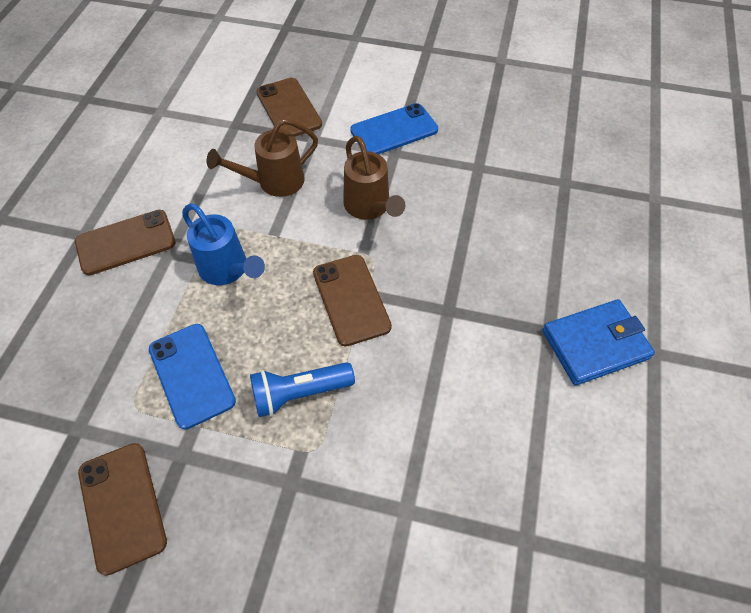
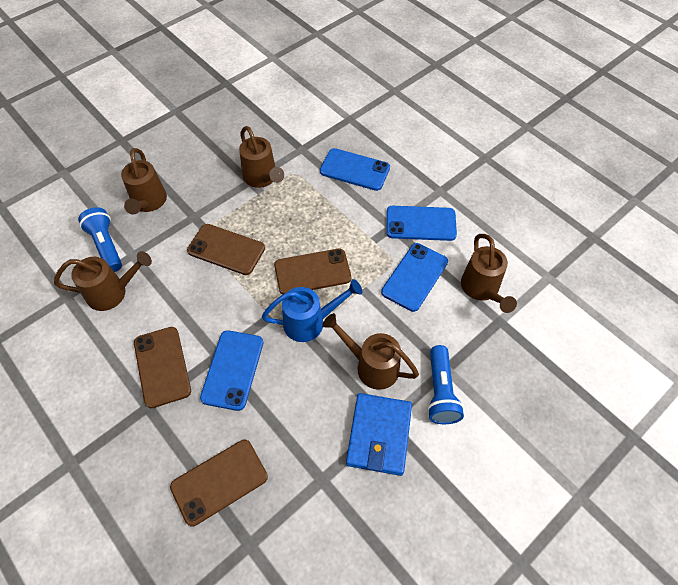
blue flashlight: 1 -> 2
blue phone: 2 -> 4
brown watering can: 2 -> 5

